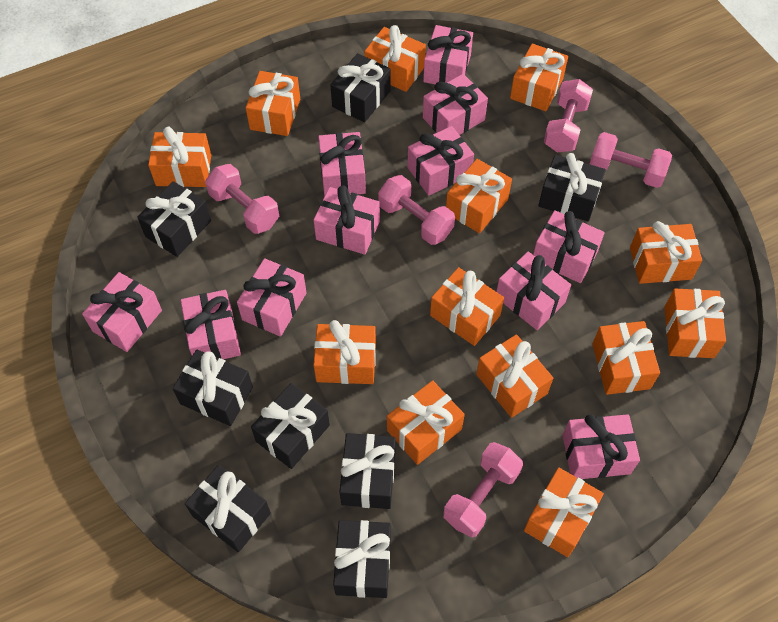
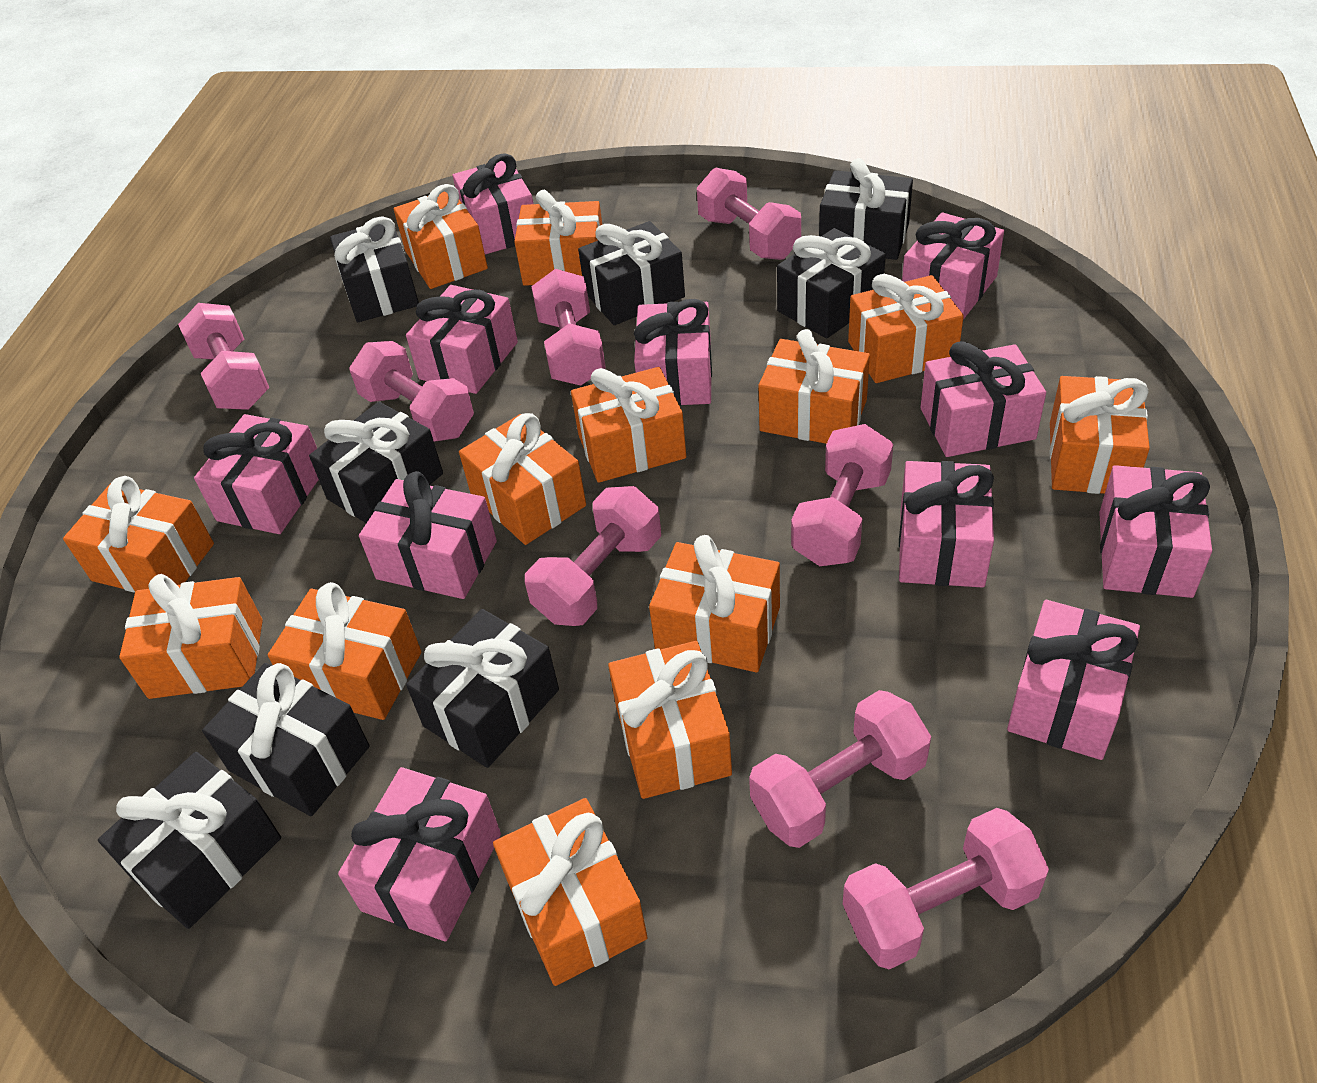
pink dumbbell: 5 -> 8

